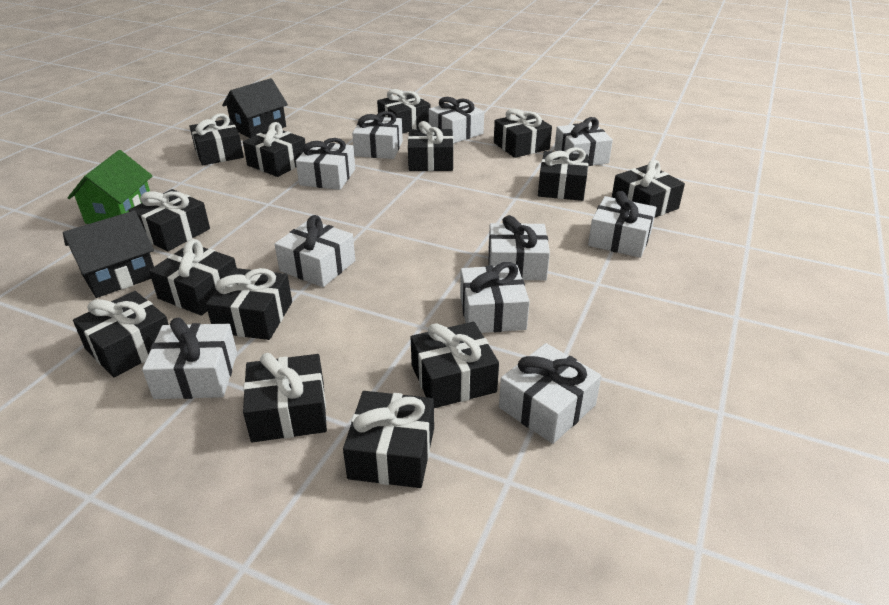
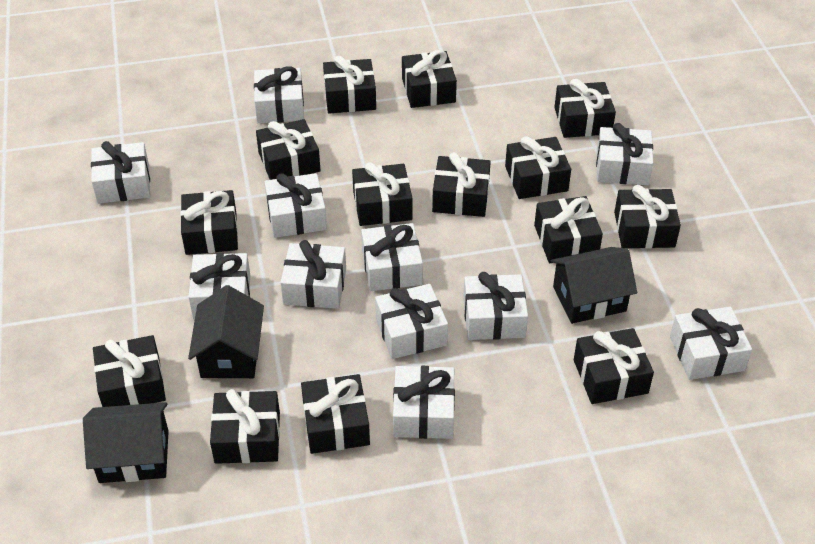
black house: 2 -> 3
green house: 1 -> 0
white gift: 10 -> 11

